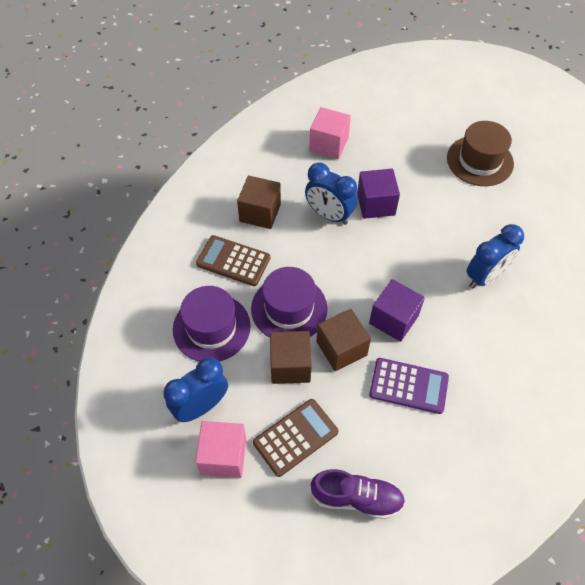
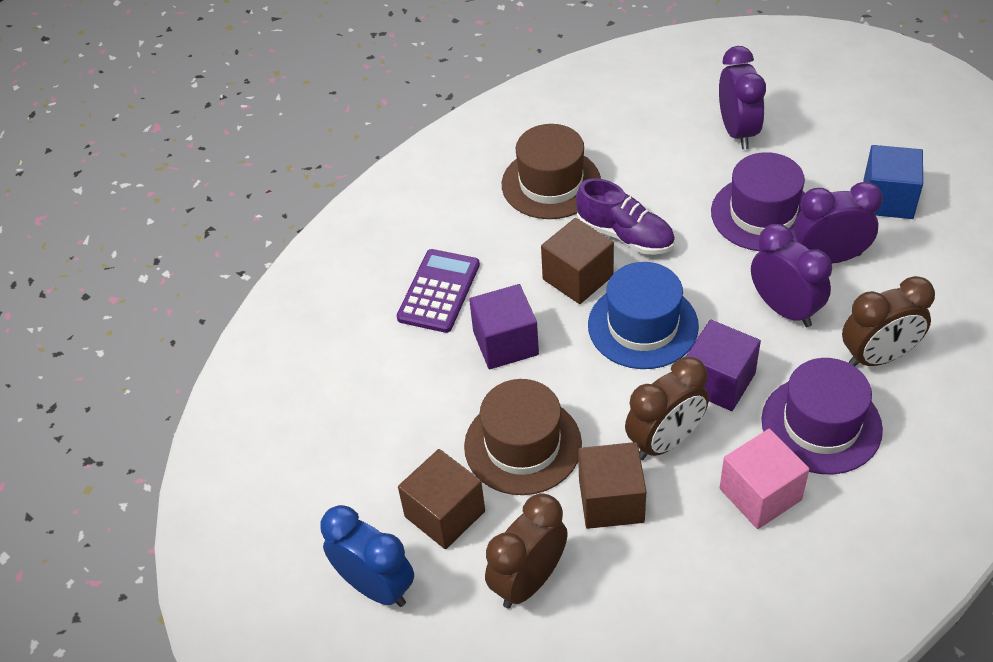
blue clock: 3 -> 1
blue cube: 0 -> 1
blue hat: 0 -> 1
brown calculator: 2 -> 0
brown clock: 0 -> 3
brown hat: 1 -> 2
pink cube: 2 -> 1
purple clock: 0 -> 3

